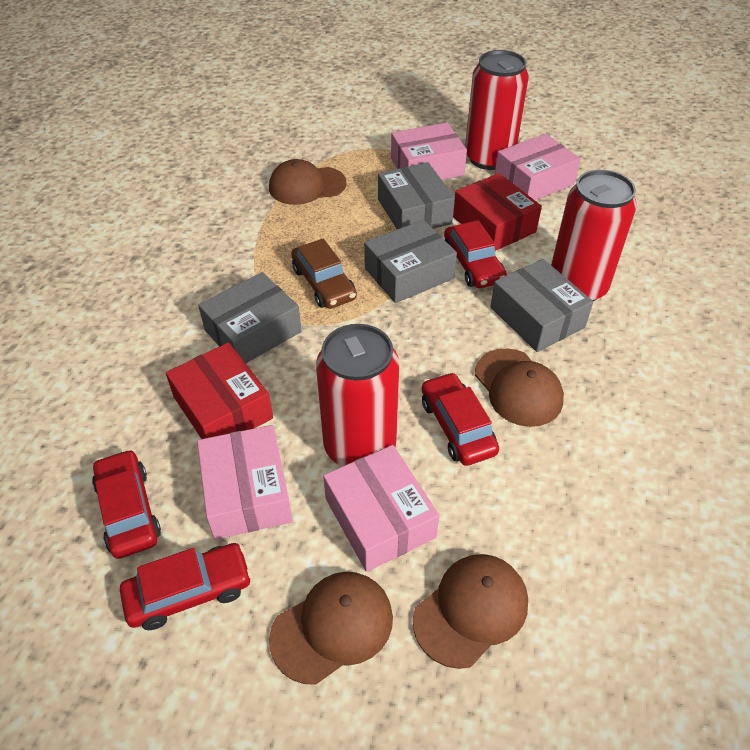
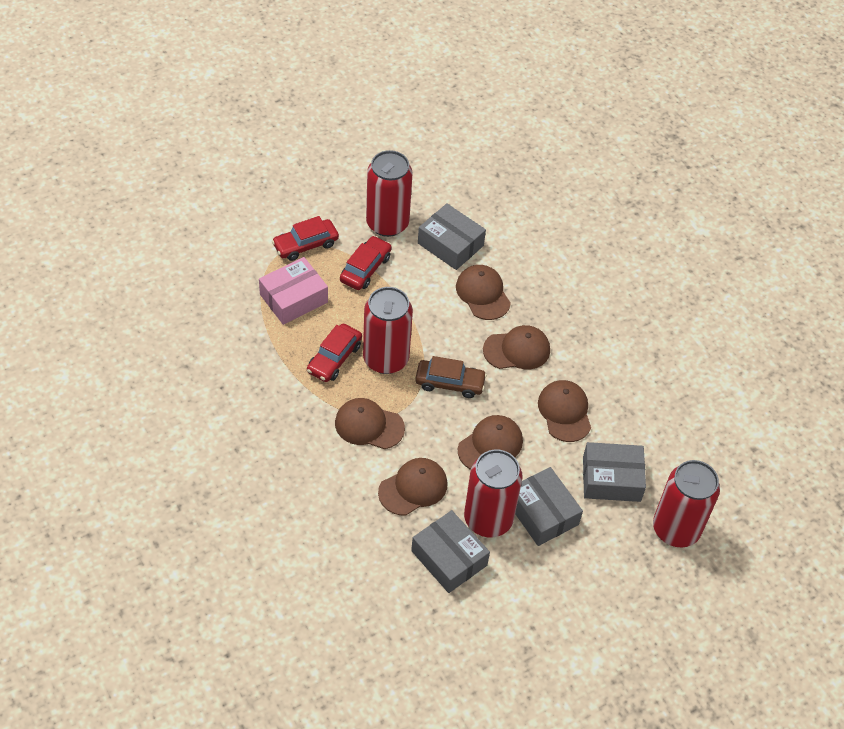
brown cap: 4 -> 6
pink box: 4 -> 1
red box: 2 -> 0
red can: 3 -> 4
red car: 4 -> 3

